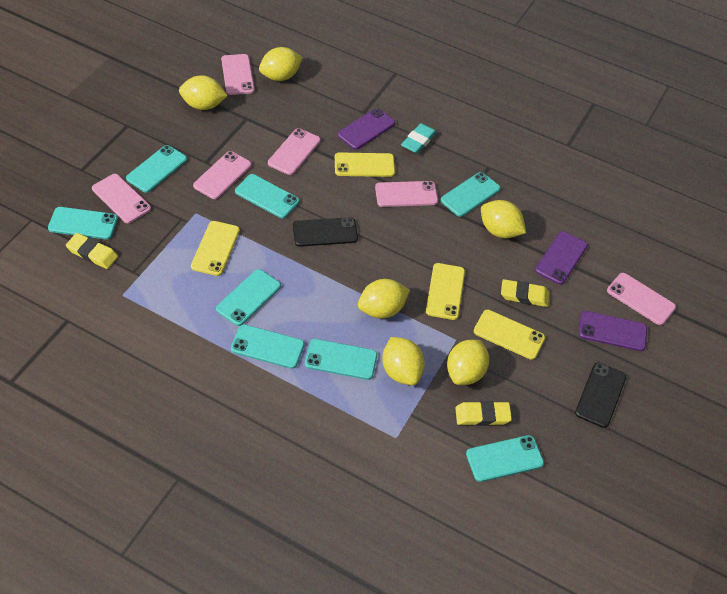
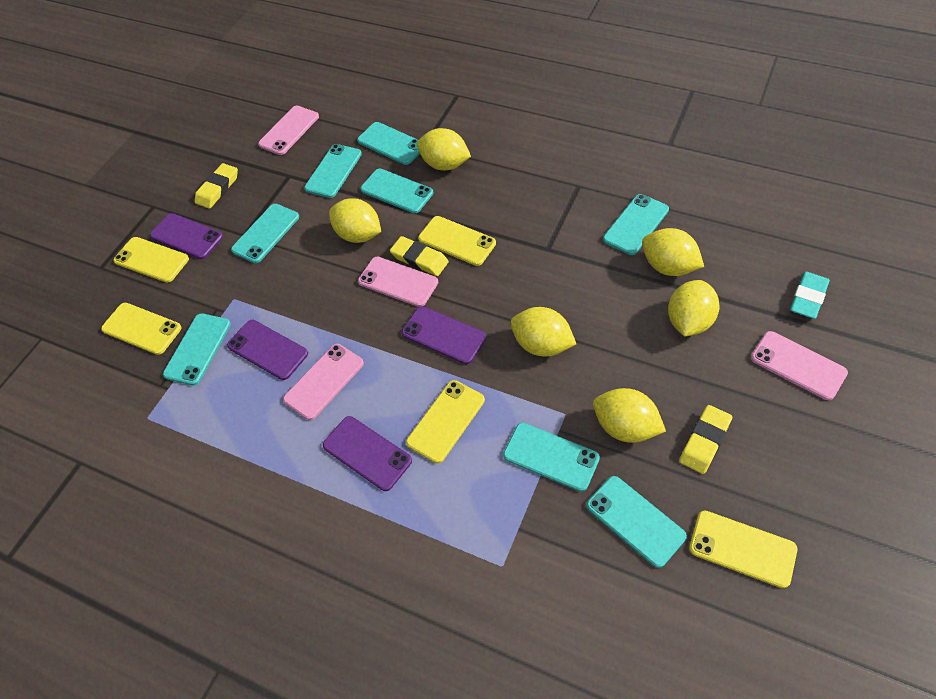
black phone: 2 -> 0
pink phone: 6 -> 4
purple phone: 3 -> 4
yellow phone: 4 -> 5

